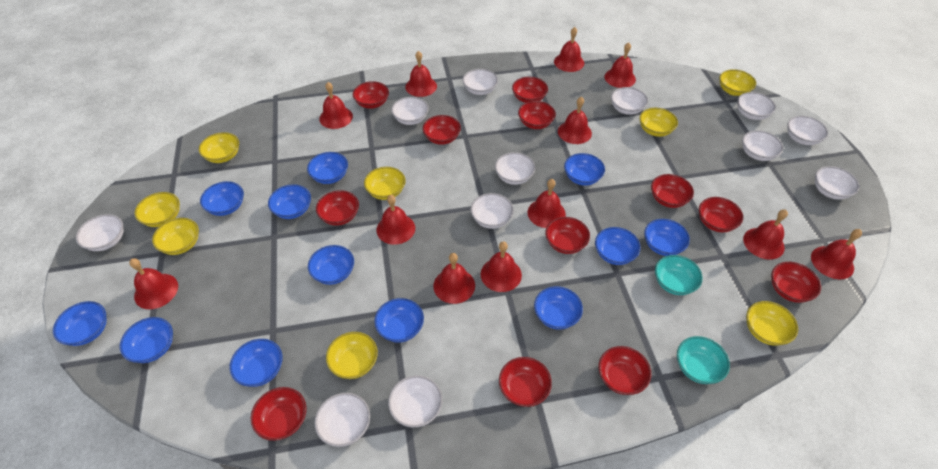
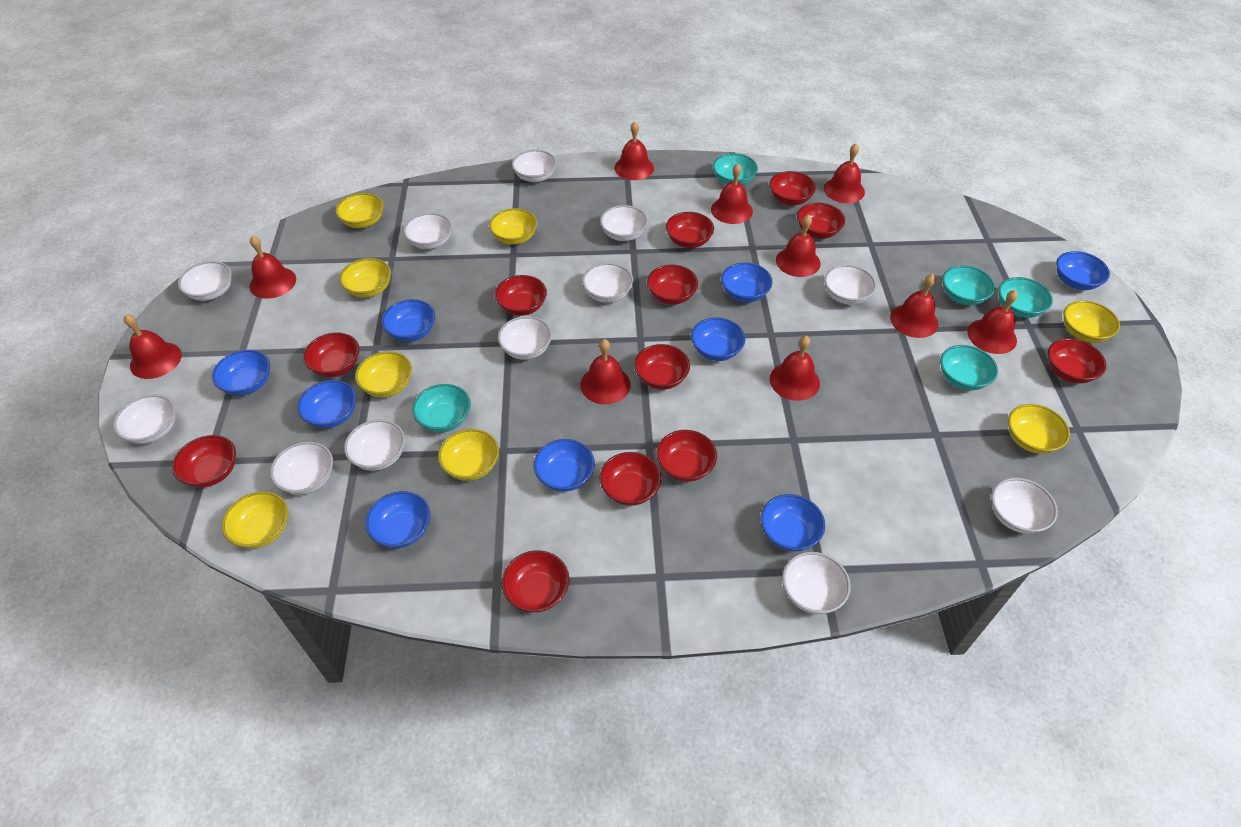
blue bowl: 12 -> 9
red bell: 12 -> 10
turquoise bowl: 2 -> 5

